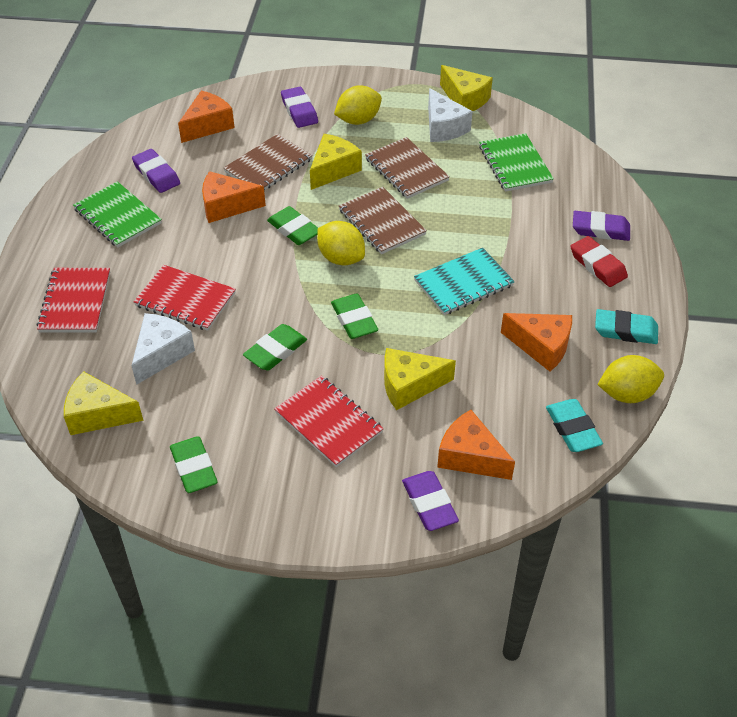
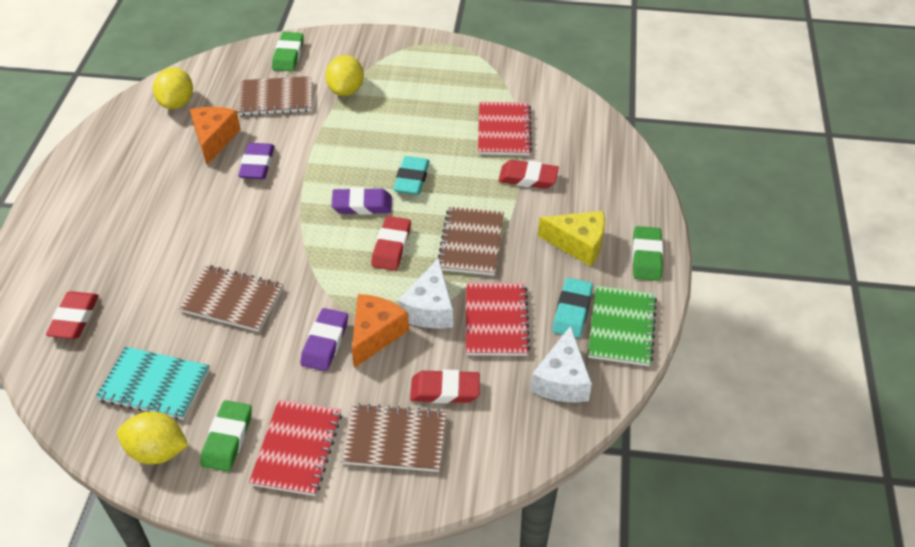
brown notebook: 3 -> 4
green eraser: 4 -> 3
green notebook: 2 -> 1
orange cheese: 4 -> 2
purple eraser: 4 -> 3
red eraser: 1 -> 4
yellow cheese: 4 -> 1

